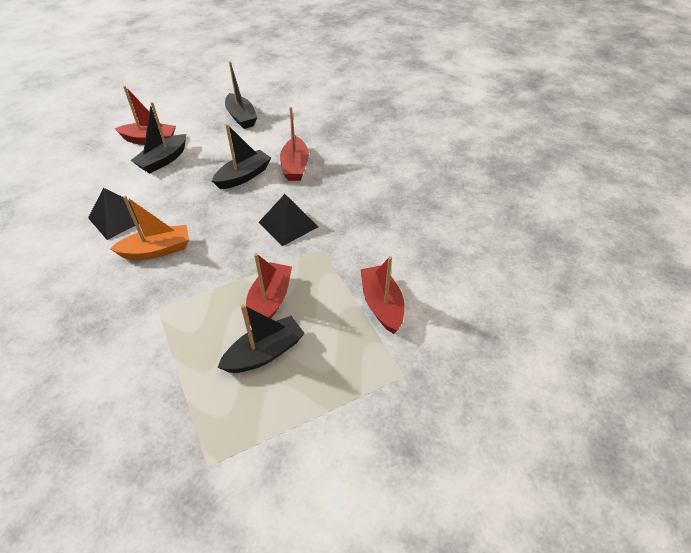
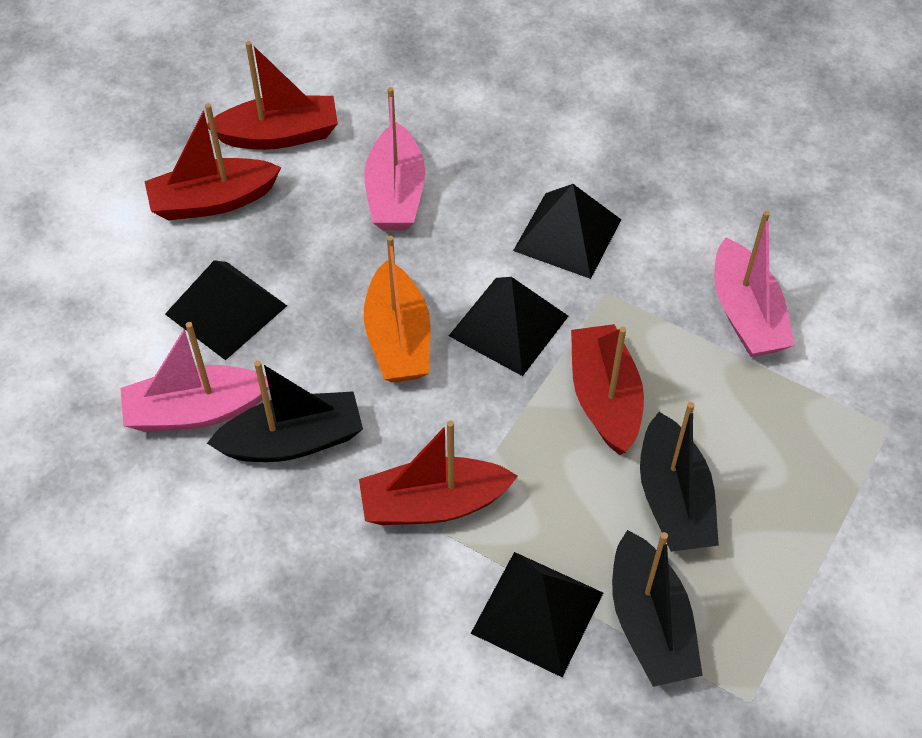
black boat: 4 -> 3
black pyramid: 2 -> 4
pink boat: 0 -> 3

